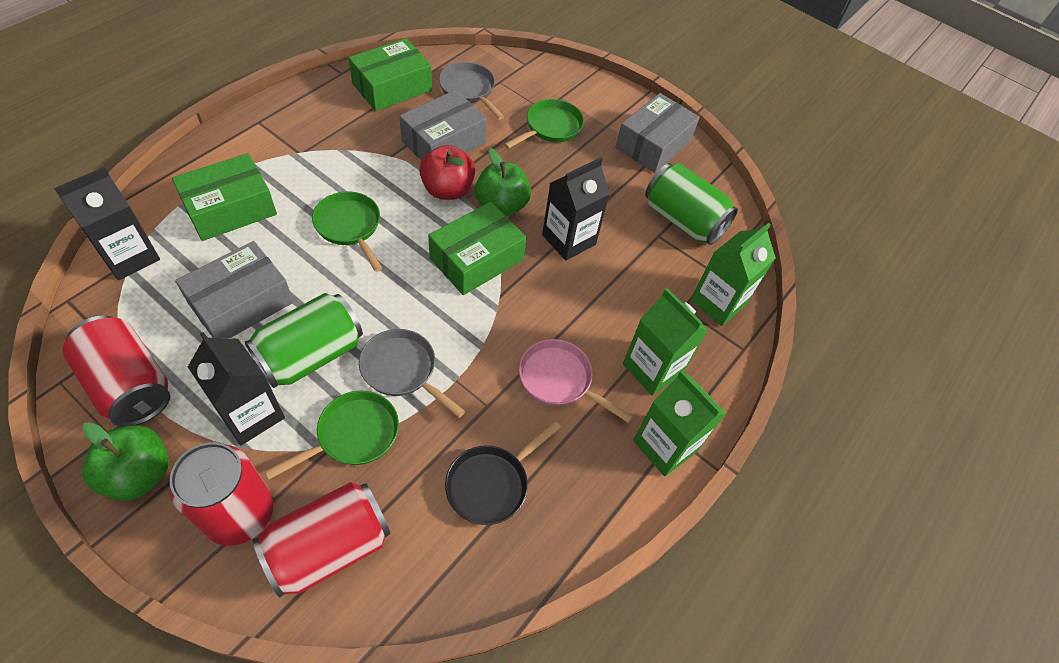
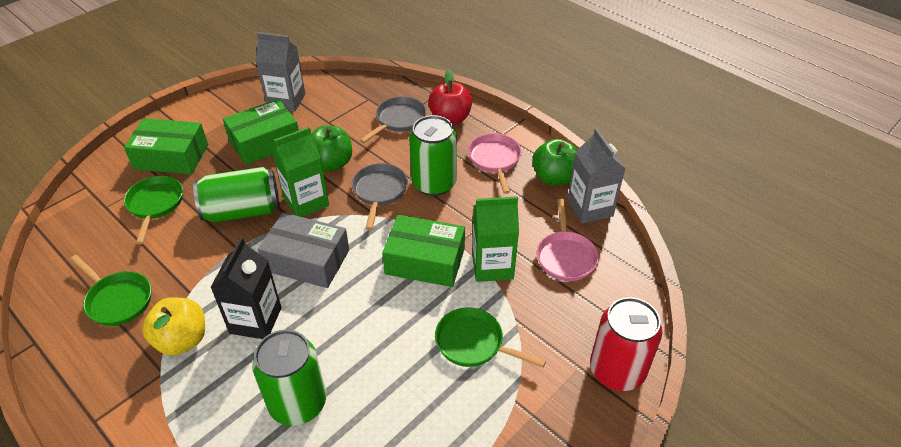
black carton: 3 -> 1
black pan: 1 -> 0
green can: 2 -> 3
green carton: 3 -> 2
grey box: 3 -> 1
grey carton: 0 -> 2
pink pan: 1 -> 2
red can: 3 -> 1
yellow apple: 0 -> 1

